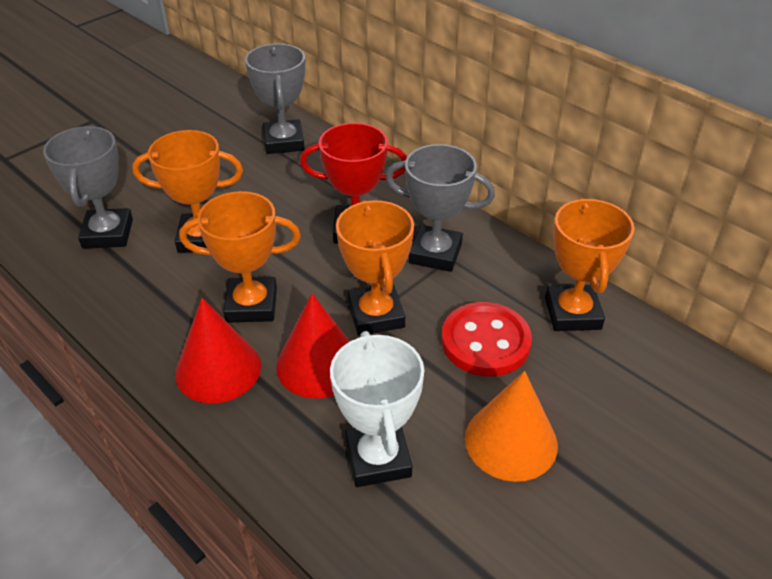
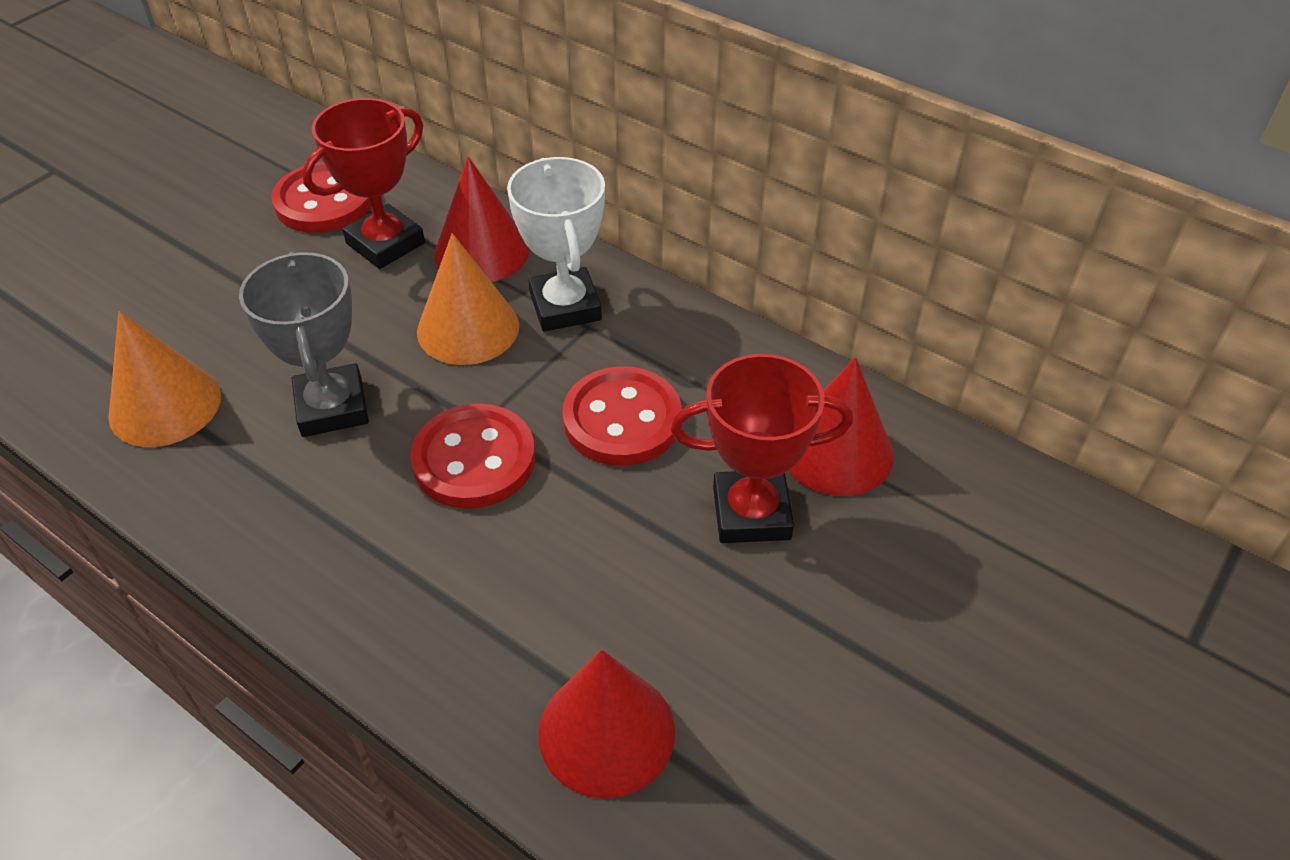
grey trophy: 3 -> 1
orange cone: 1 -> 2
orange trophy: 4 -> 0
red button: 1 -> 3
red cone: 2 -> 3
red trophy: 1 -> 2

